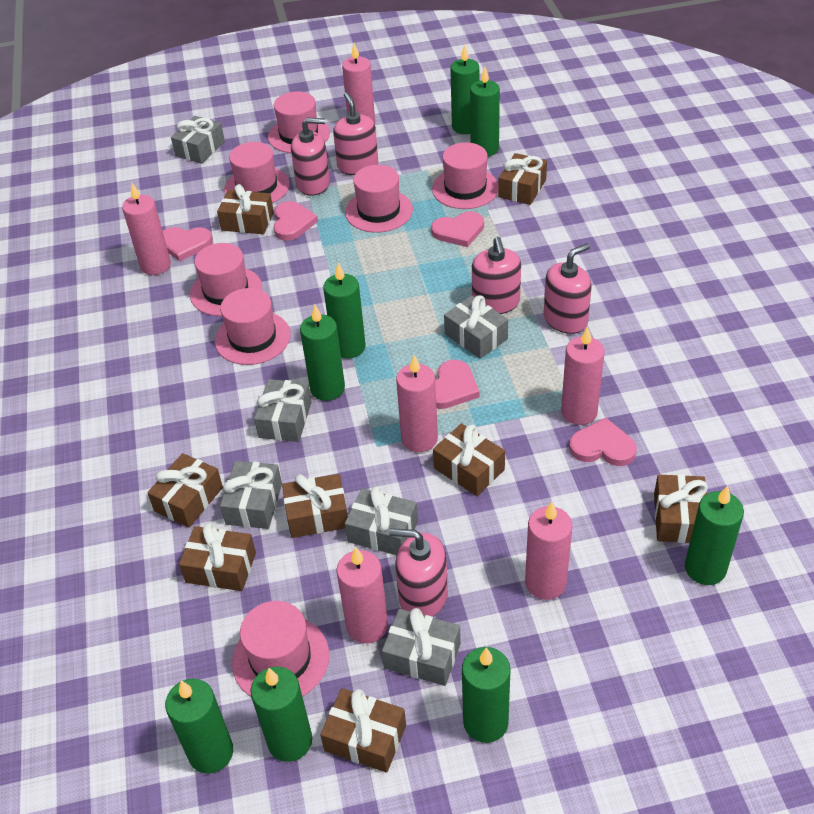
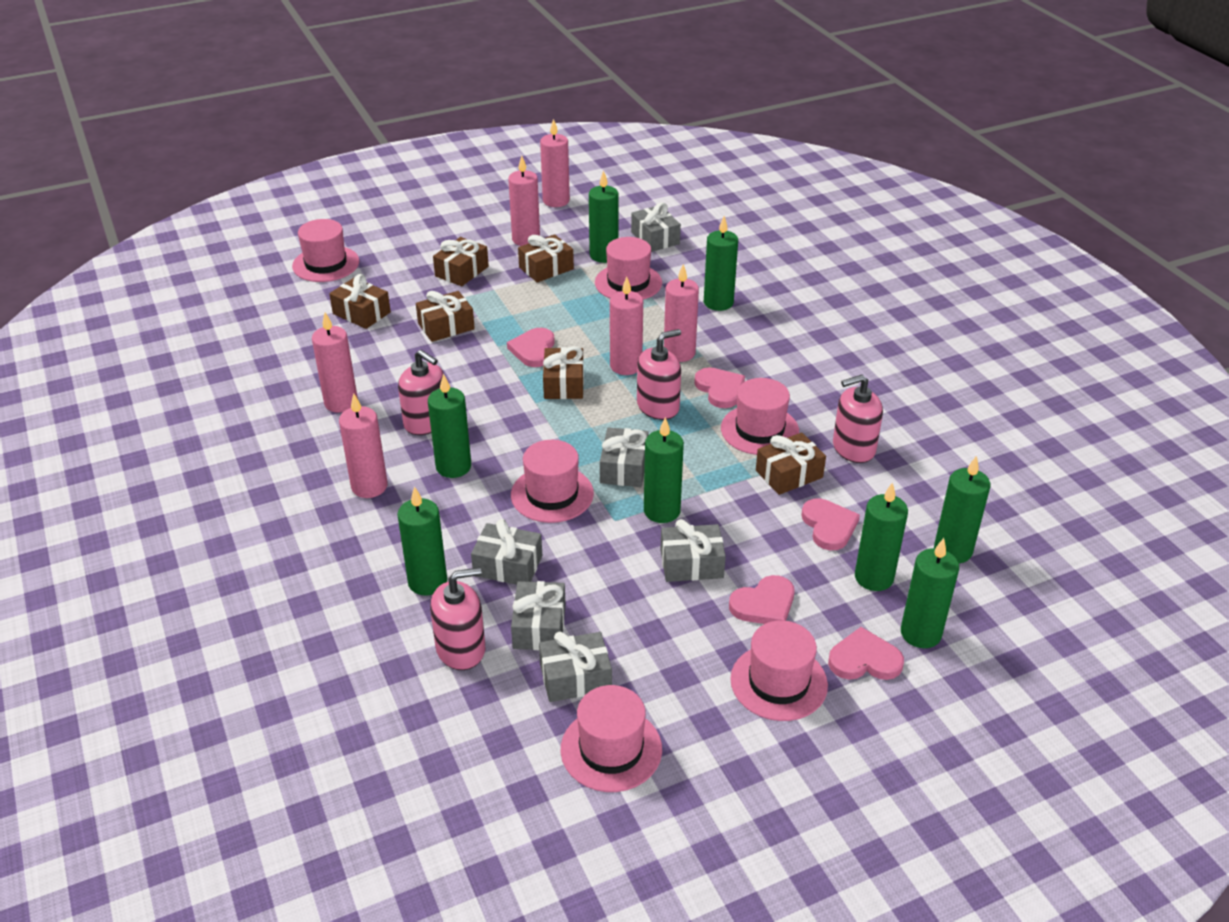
brown gift: 8 -> 6
pink hat: 7 -> 6
pink soap dispenser: 5 -> 4

